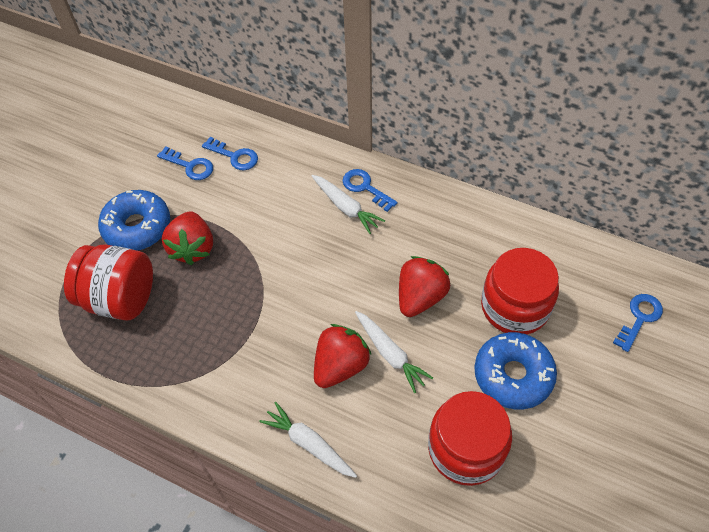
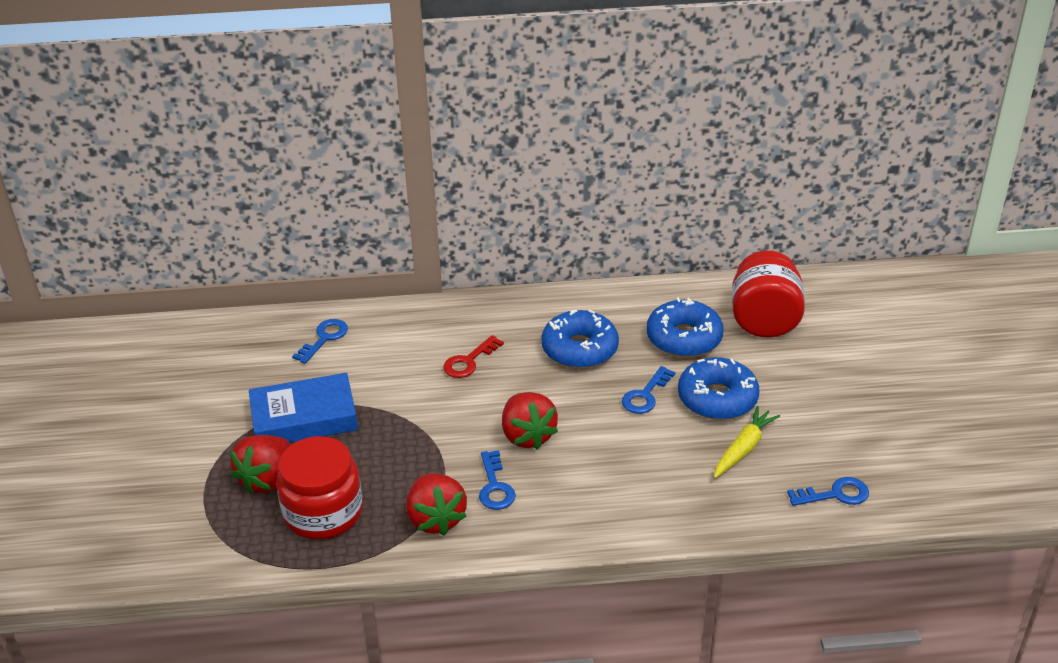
blue book: 0 -> 1
blue donut: 2 -> 3
red jar: 3 -> 2
red key: 0 -> 1
white carrot: 3 -> 0
yellow carrot: 0 -> 1

